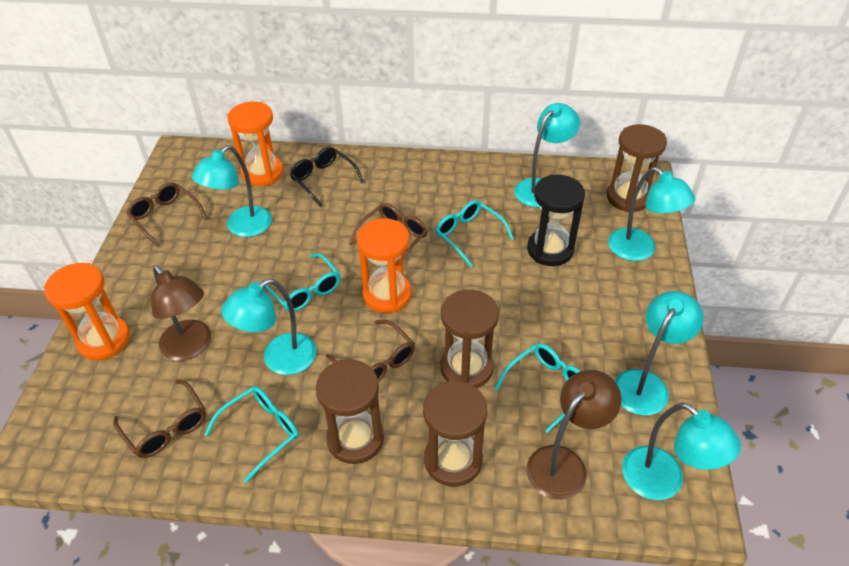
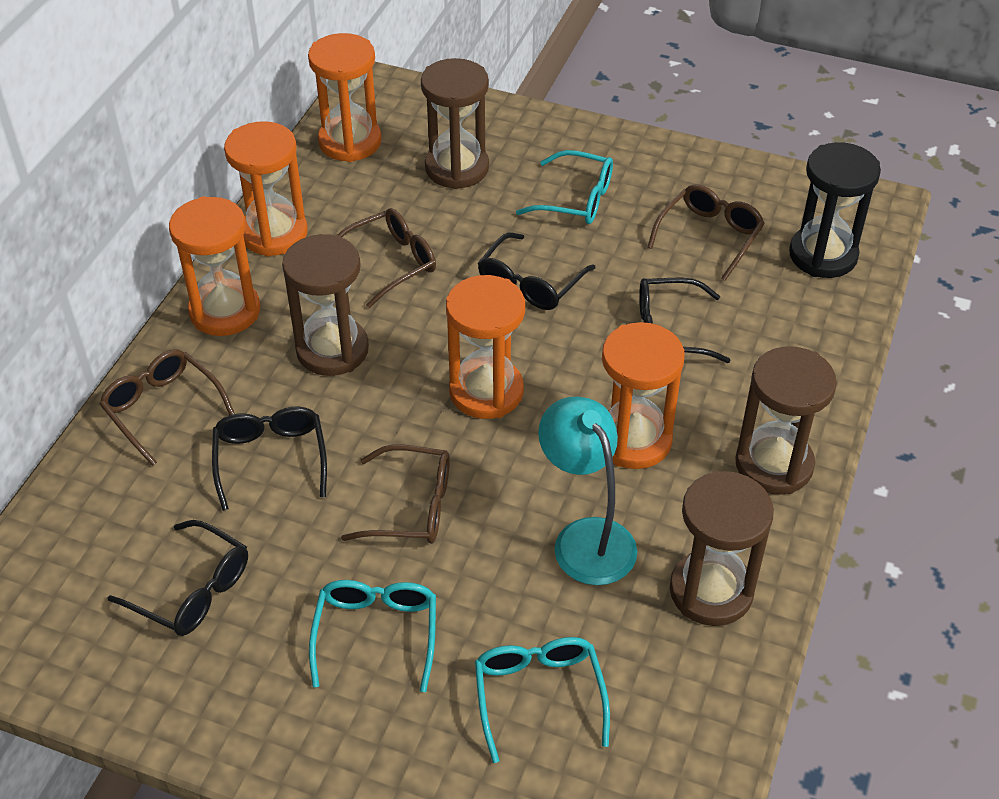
black glasses: 1 -> 4
brown lamp: 2 -> 0
orange hourglass: 3 -> 5
turquoise glasses: 4 -> 3
turquoise lamp: 6 -> 1

